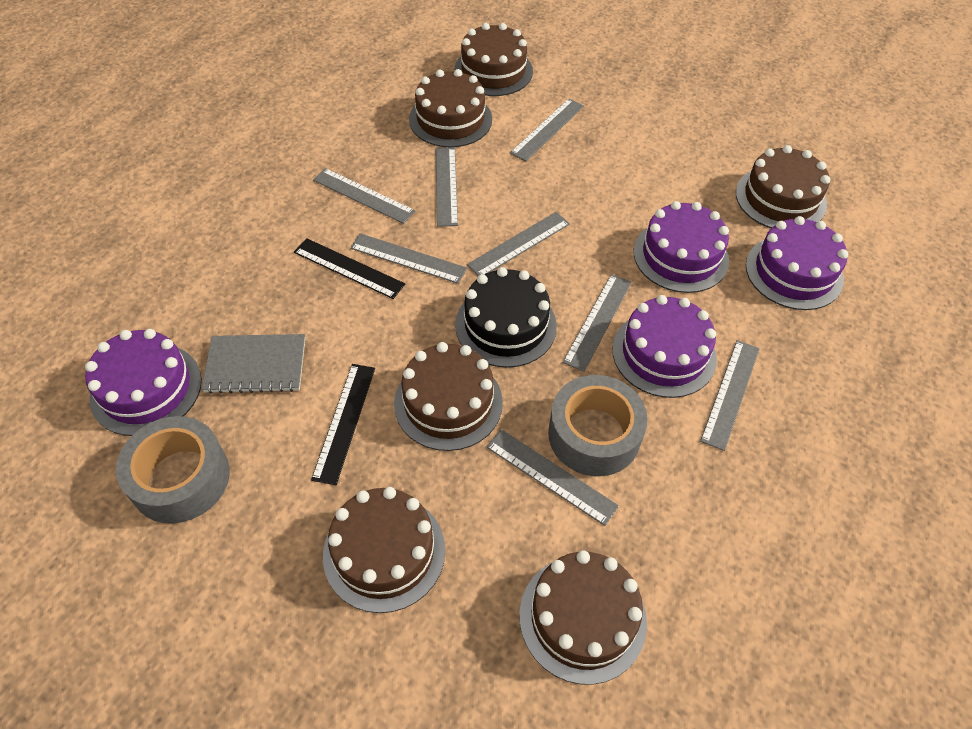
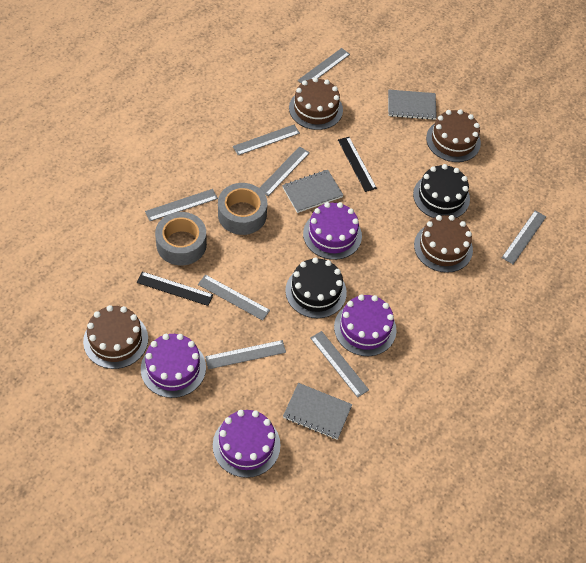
black cake: 1 -> 2
brown cake: 6 -> 4
grey notebook: 1 -> 3

